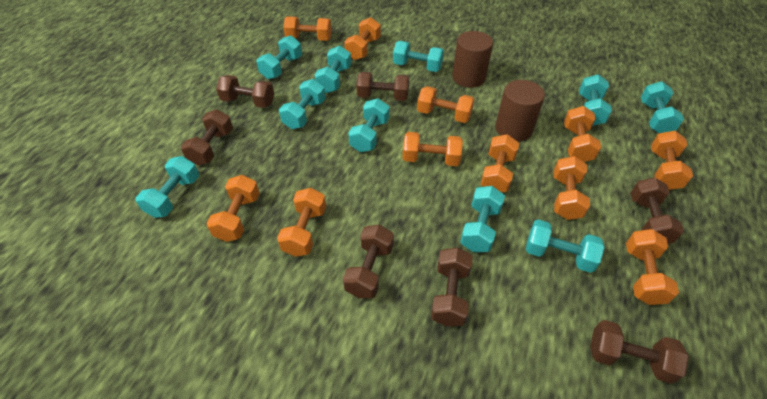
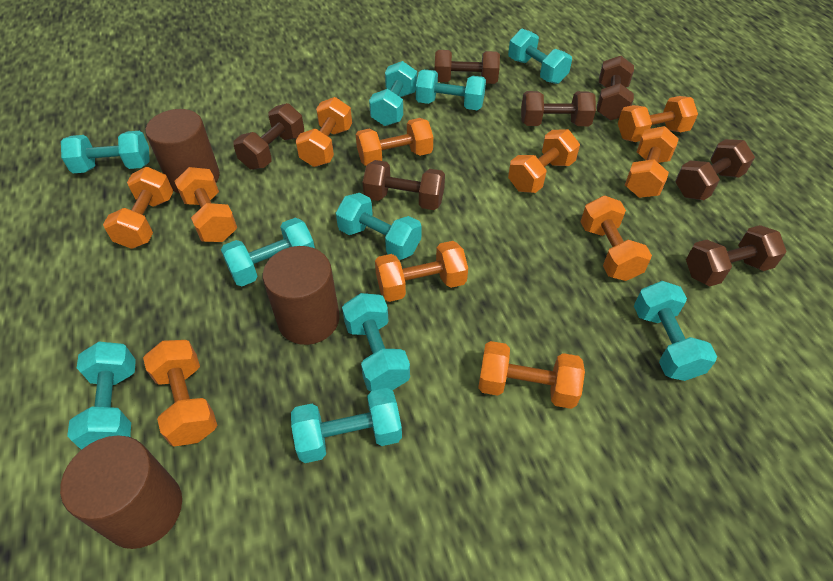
brown cylinder: 2 -> 3

